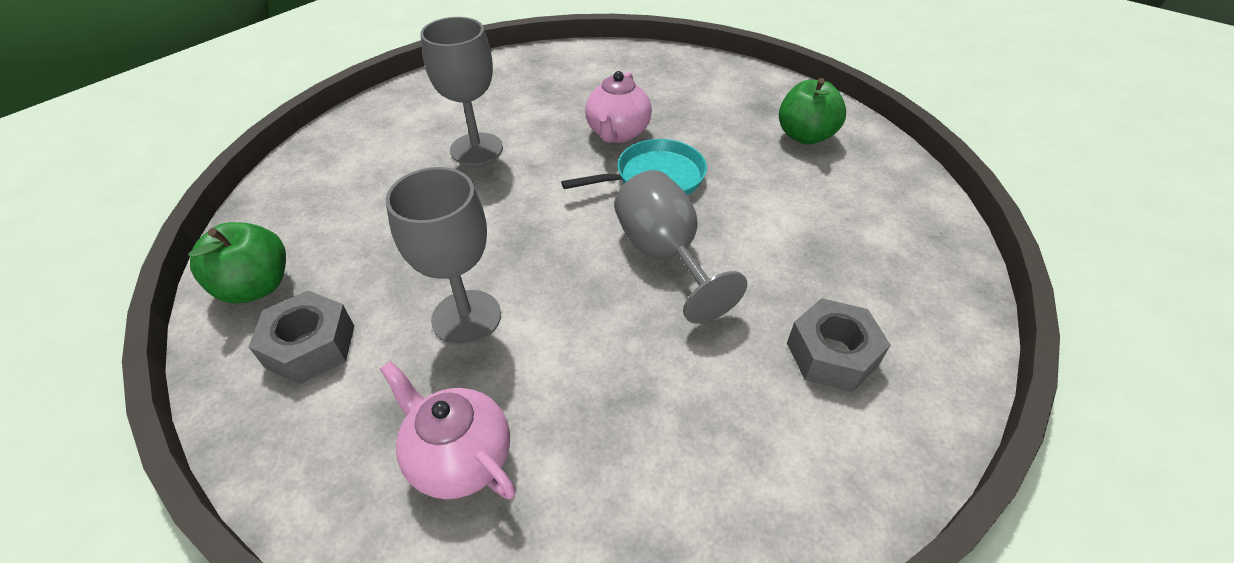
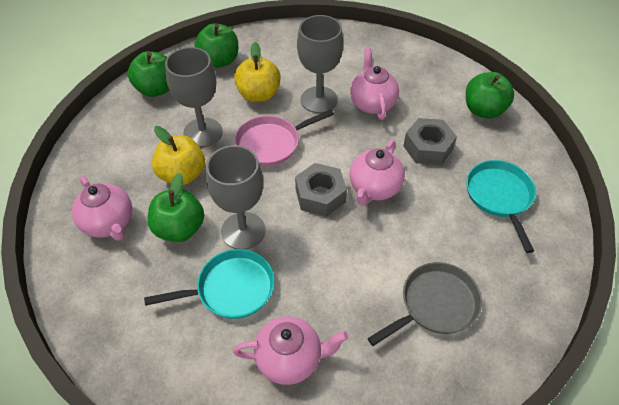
green apple: 2 -> 4
grey pan: 0 -> 1
pink pan: 0 -> 1
pink teapot: 2 -> 4
turquoise pan: 1 -> 2
yellow apple: 0 -> 2

